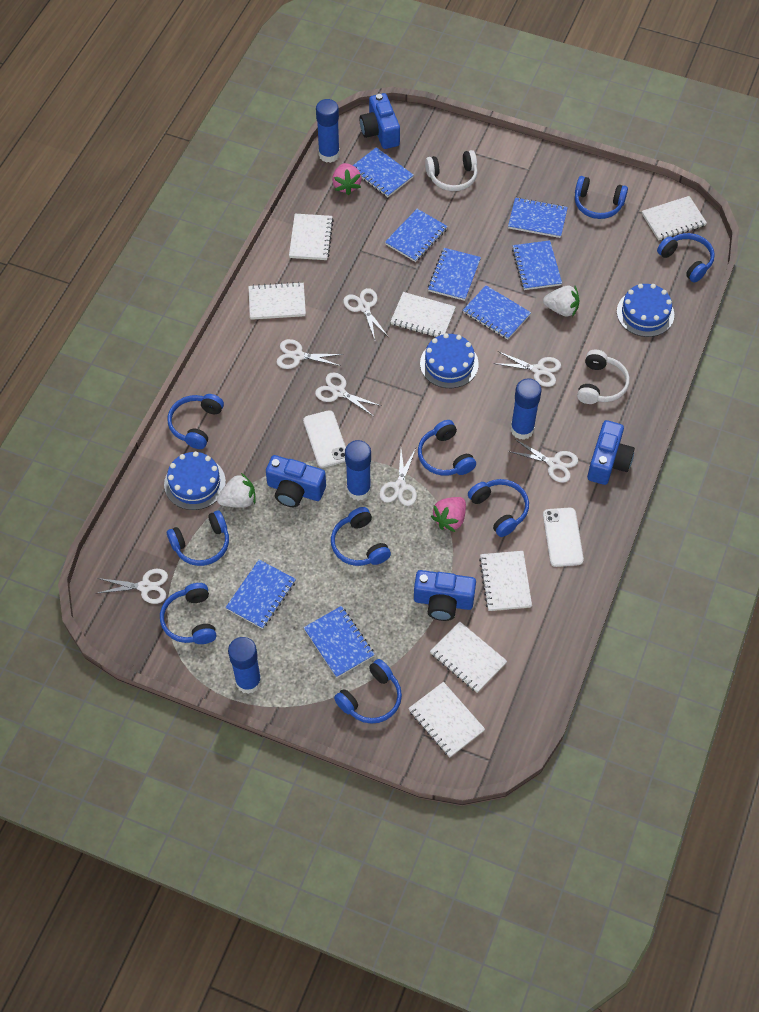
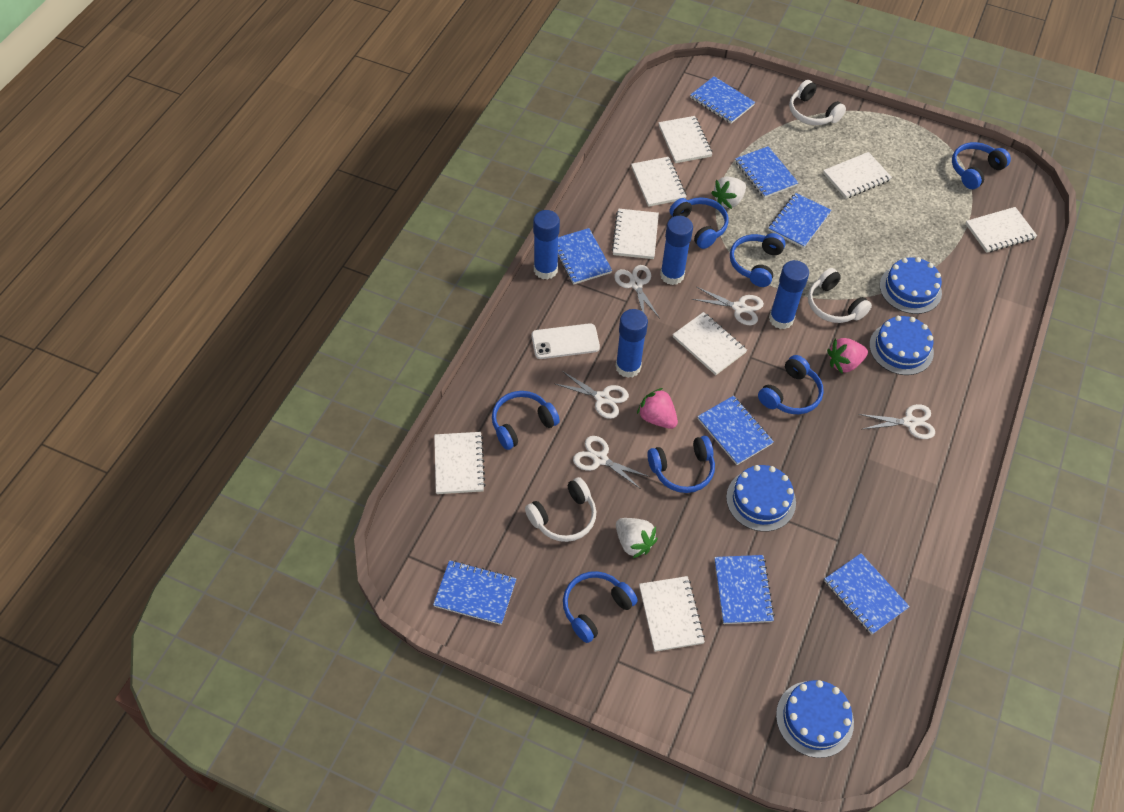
blue cake: 3 -> 4
blue camera: 4 -> 0
blue headphones: 9 -> 7
white headphones: 2 -> 3
white notebook: 7 -> 8
white phone: 2 -> 1
white scissors: 7 -> 5

